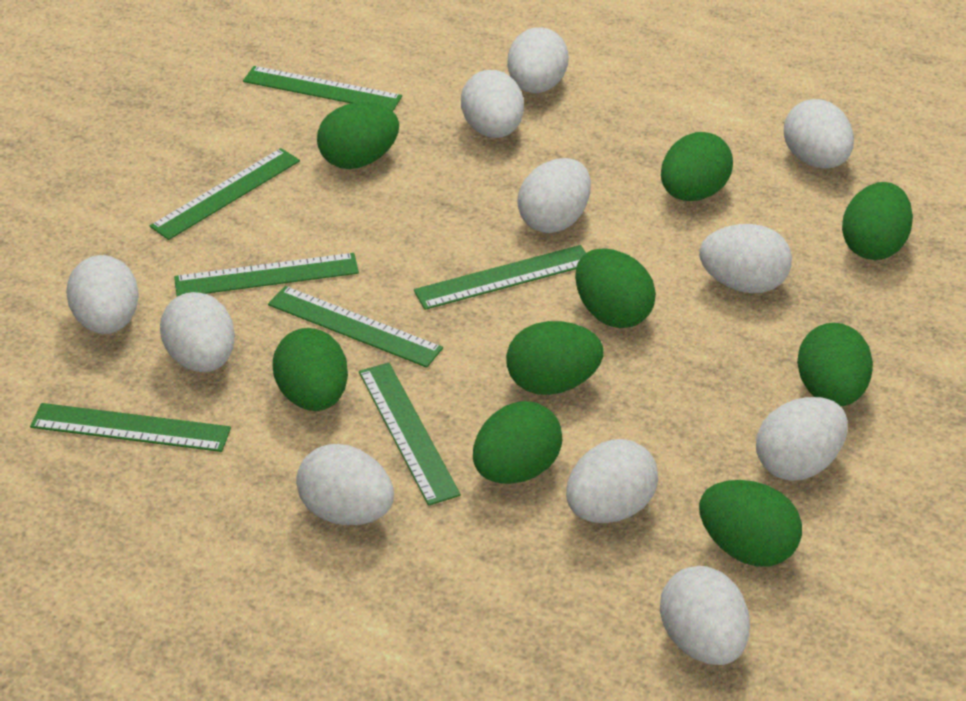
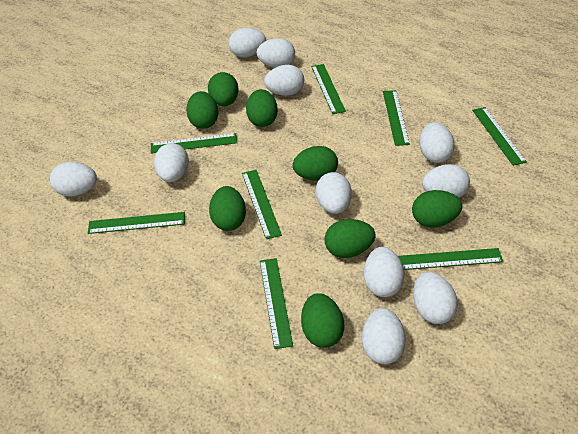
green egg: 9 -> 8
green ruler: 7 -> 8

